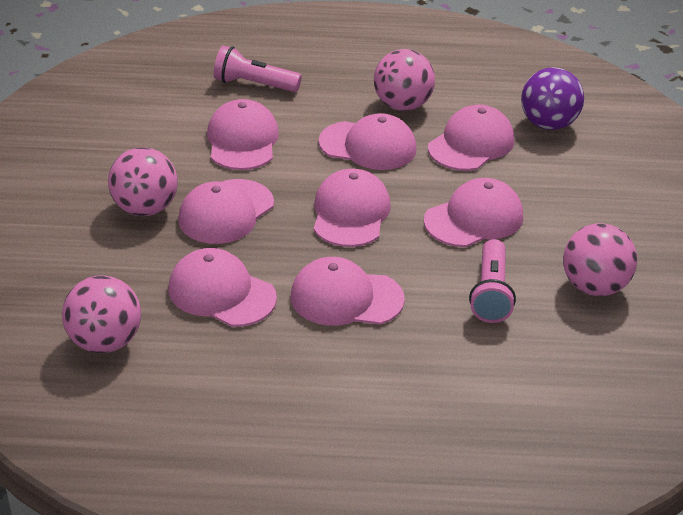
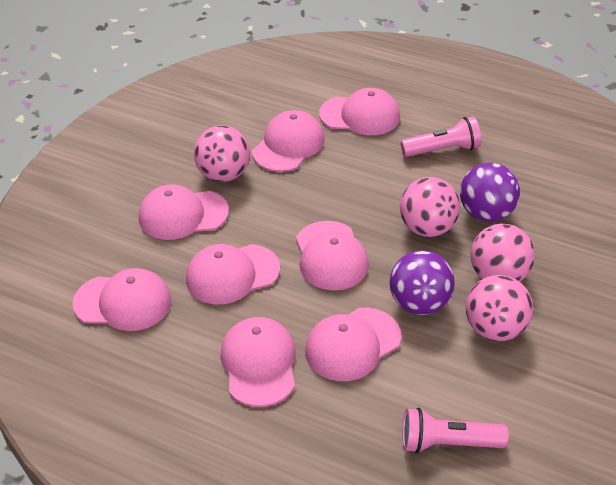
purple ball: 1 -> 2

